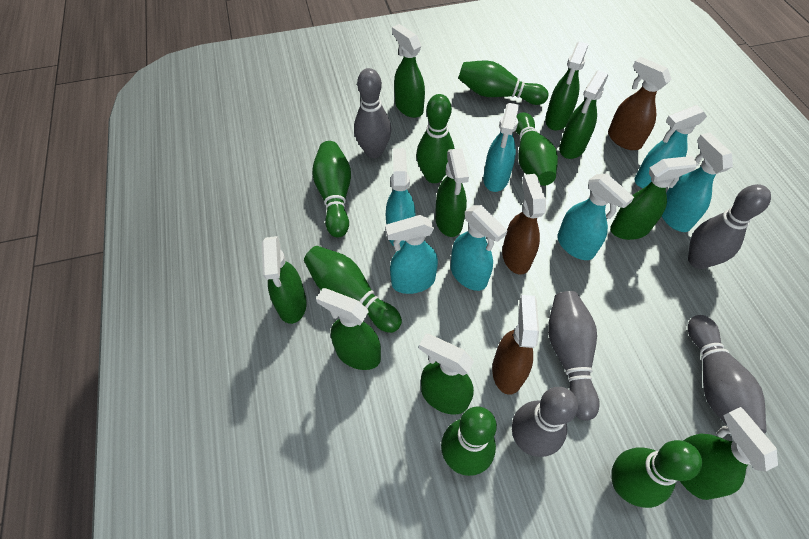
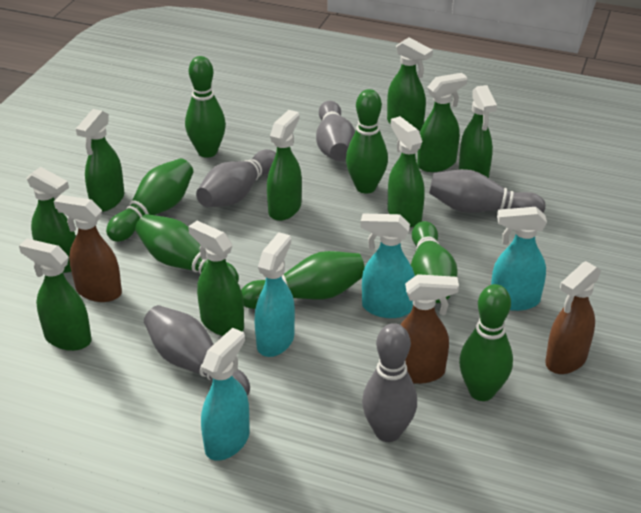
turquoise spray bottle: 7 -> 4

